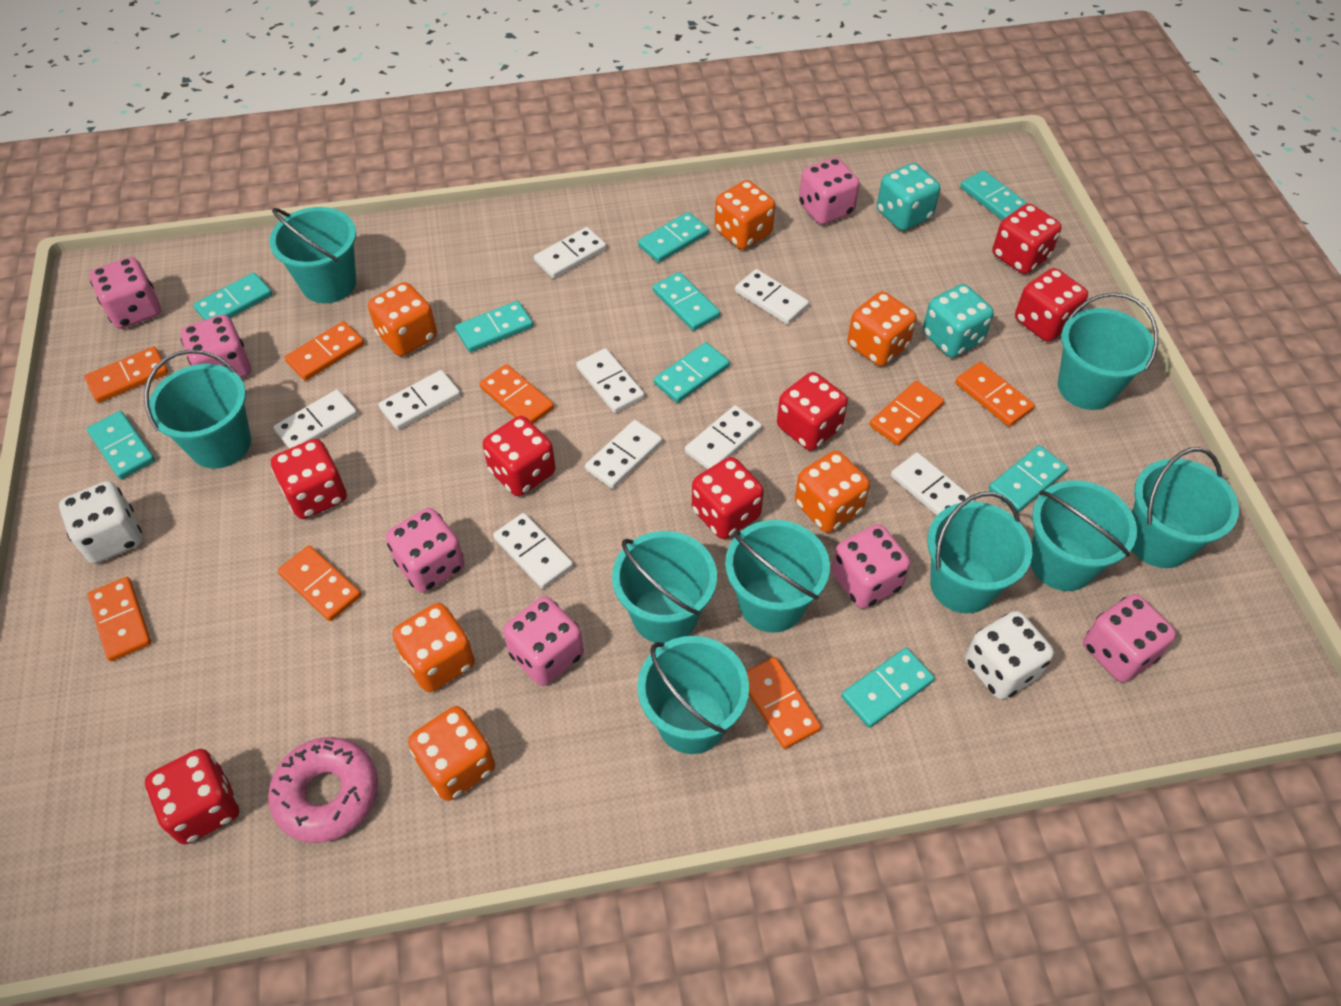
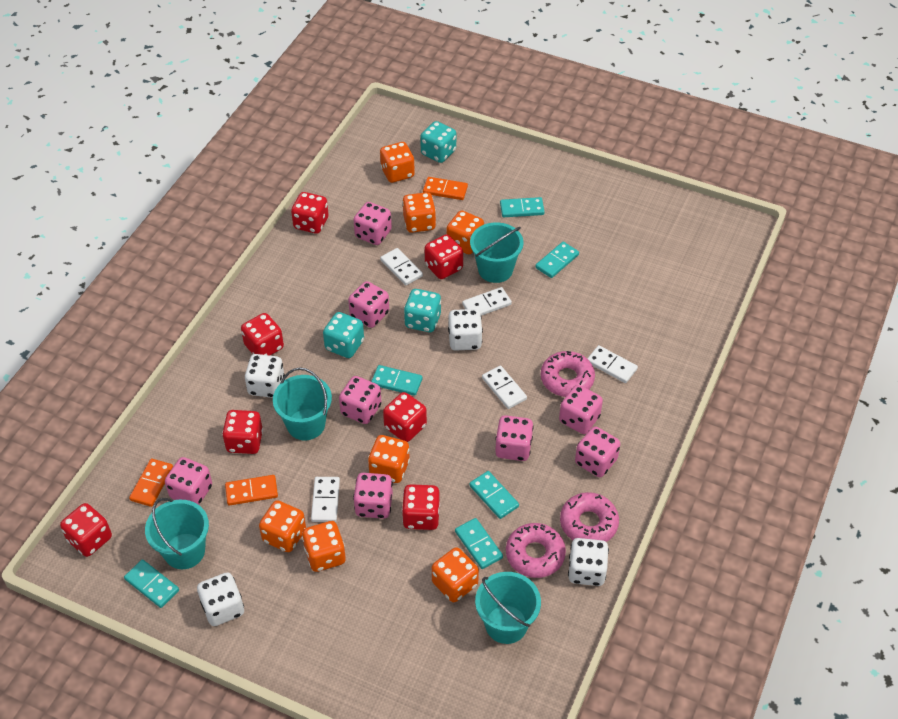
orange dice: 6 -> 7
orange domino: 8 -> 3
pink dice: 7 -> 8
pink donut: 1 -> 3
turquoise bucket: 9 -> 4
turquoise dice: 2 -> 3
turquoise domino: 9 -> 6
white dice: 2 -> 4
white domino: 9 -> 5

